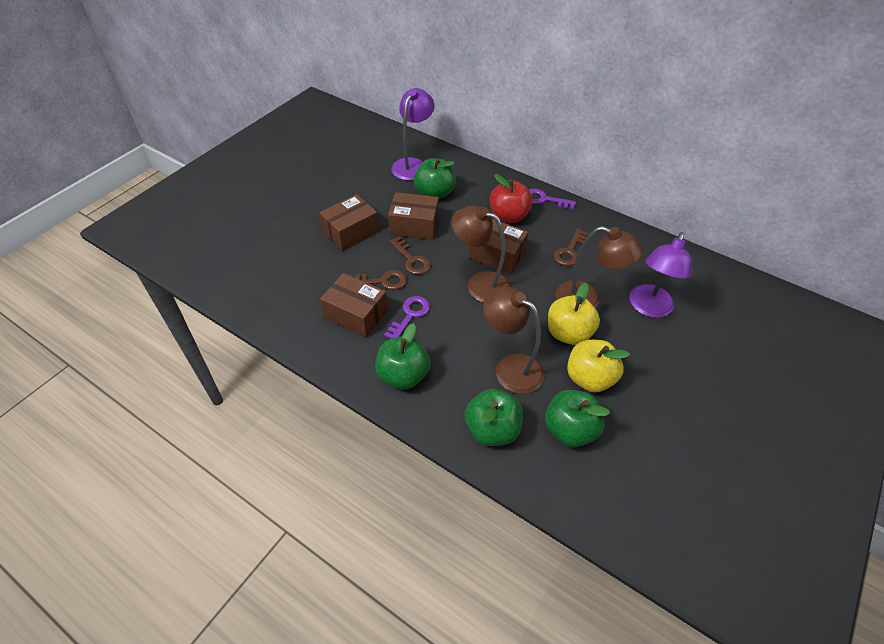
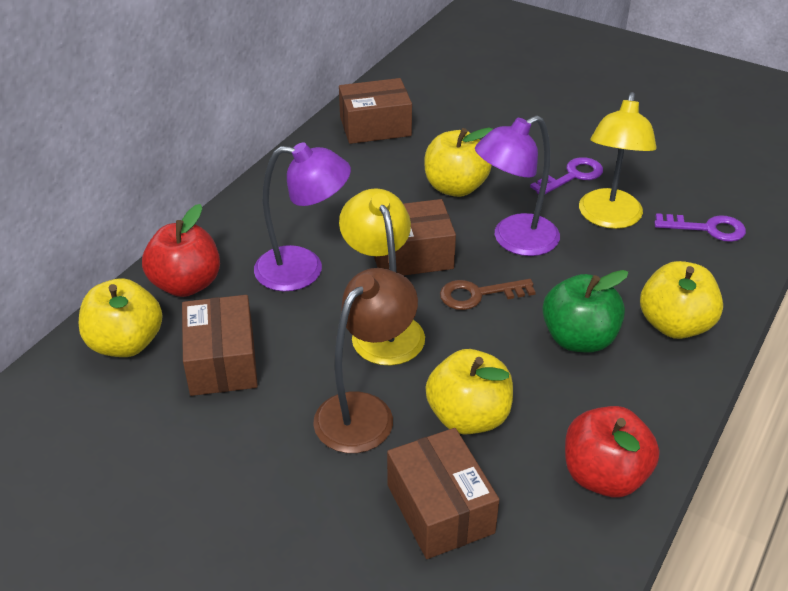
brown key: 3 -> 1
brown lamp: 3 -> 1
green apple: 4 -> 1
red apple: 1 -> 2
yellow apple: 2 -> 4
yellow lamp: 0 -> 2

